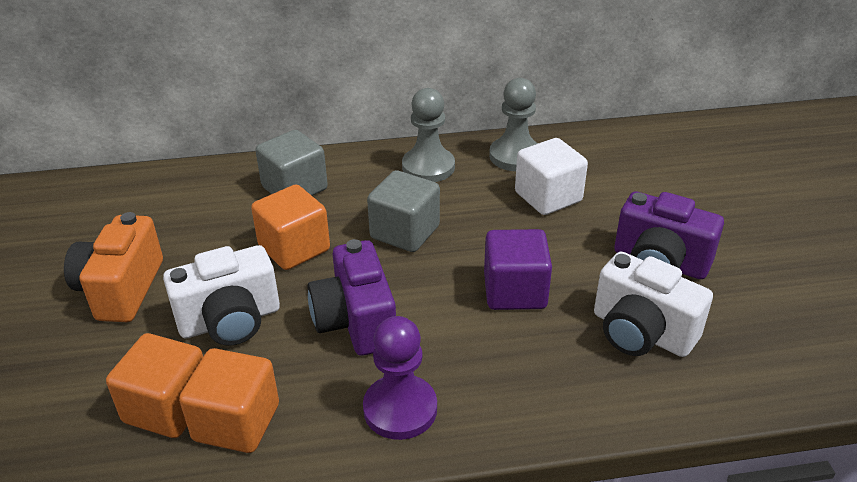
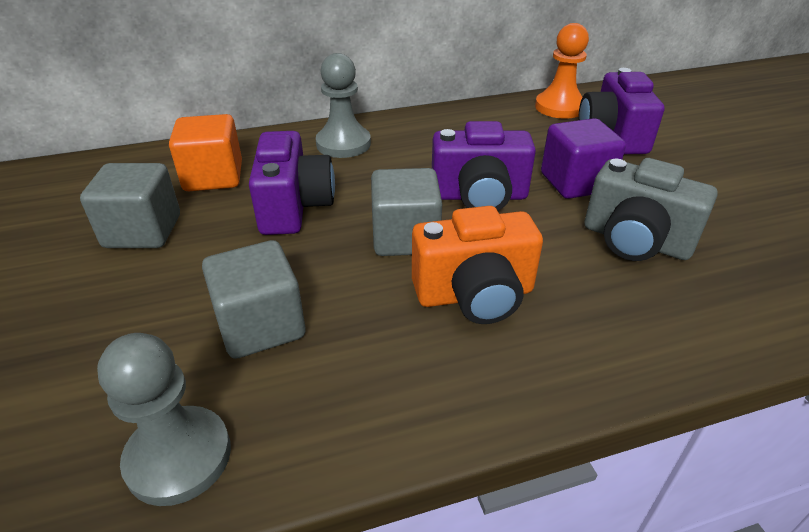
grey camera: 0 -> 1
grey cube: 2 -> 3
orange cube: 3 -> 1
orange pawn: 0 -> 1
purple camera: 2 -> 3
purple pawn: 1 -> 0
white camera: 2 -> 0
white cube: 1 -> 0

